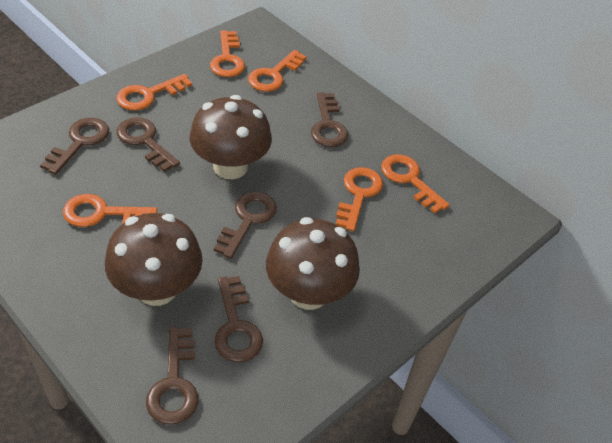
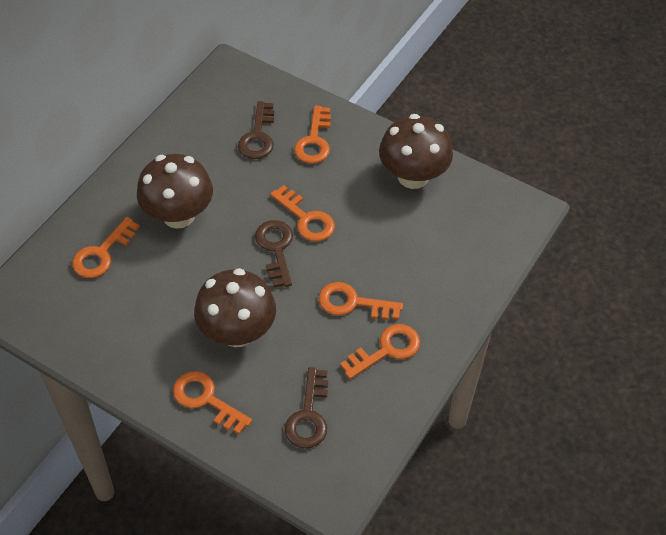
brown key: 6 -> 3

